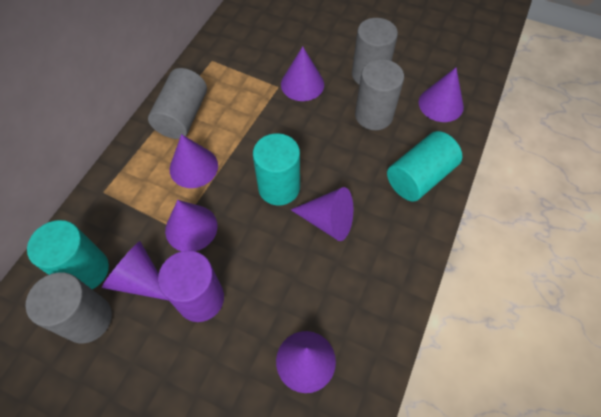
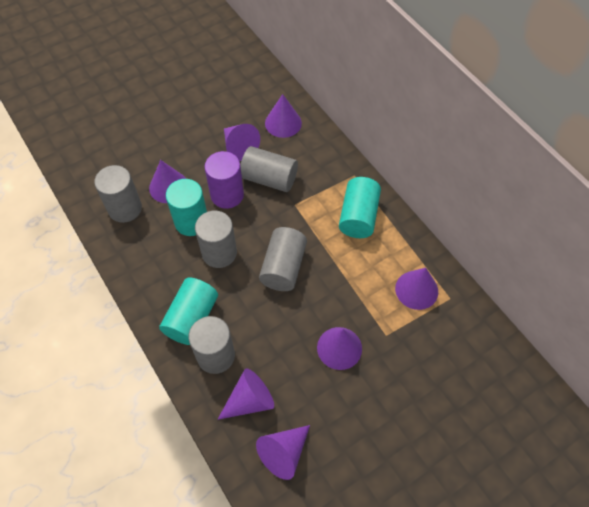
grey cylinder: 4 -> 5

